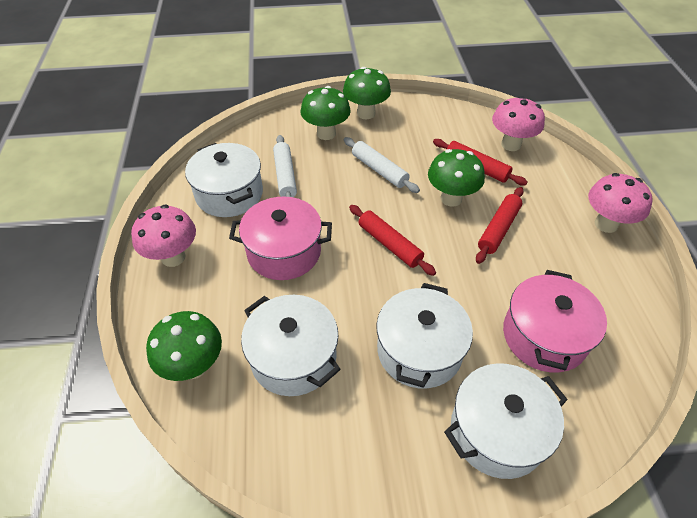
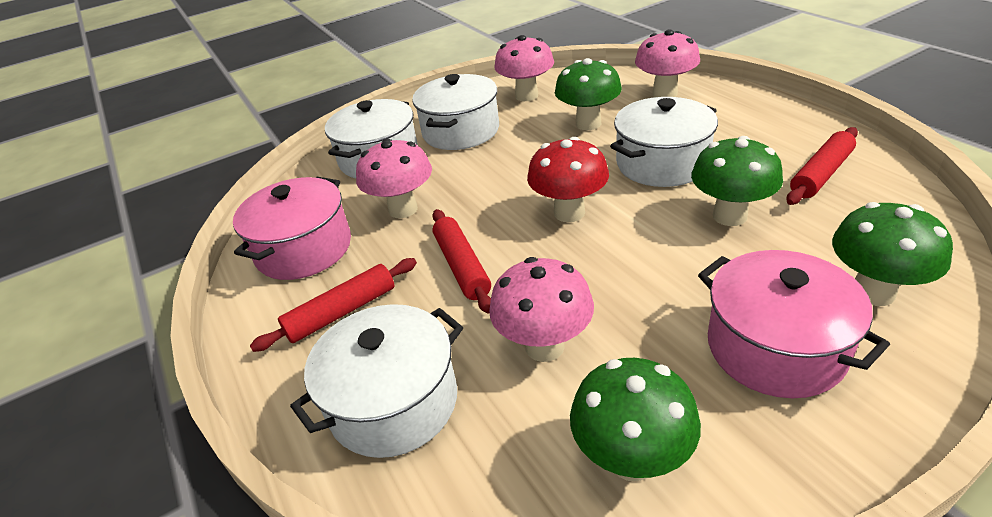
pink mushroom: 3 -> 4
red mushroom: 0 -> 1
white rolling pin: 2 -> 0

